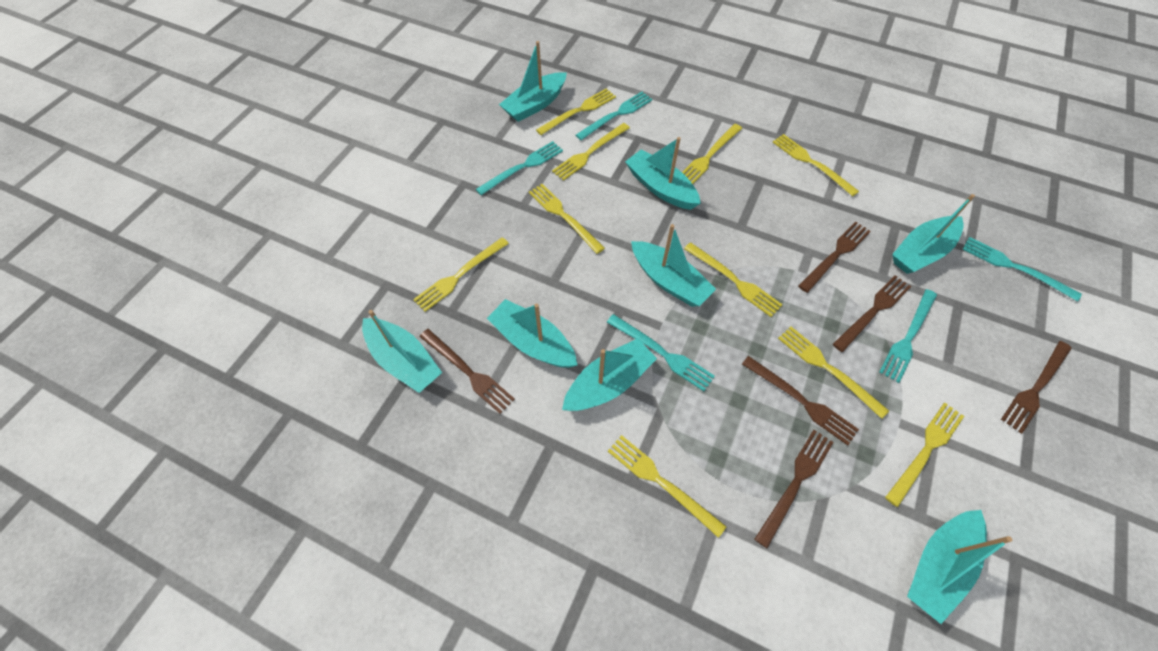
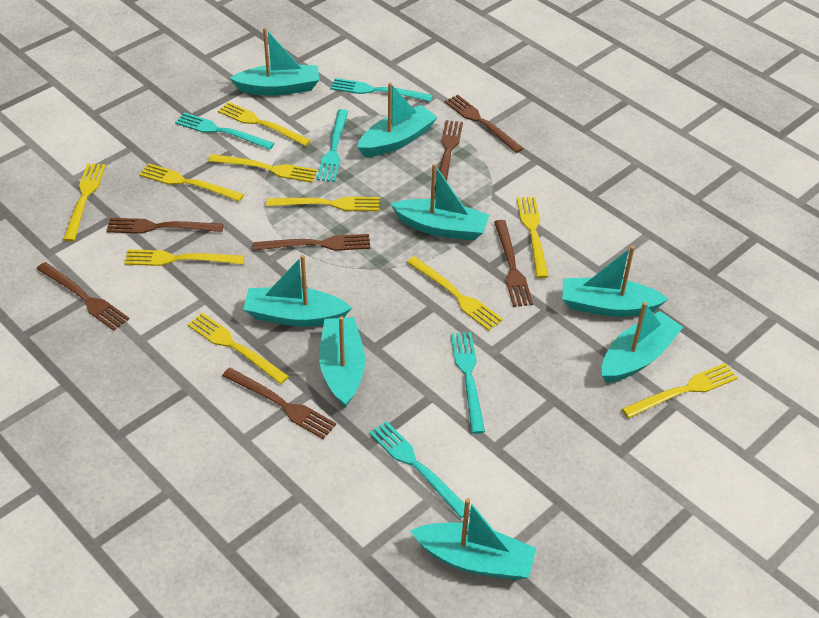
brown fork: 6 -> 7

